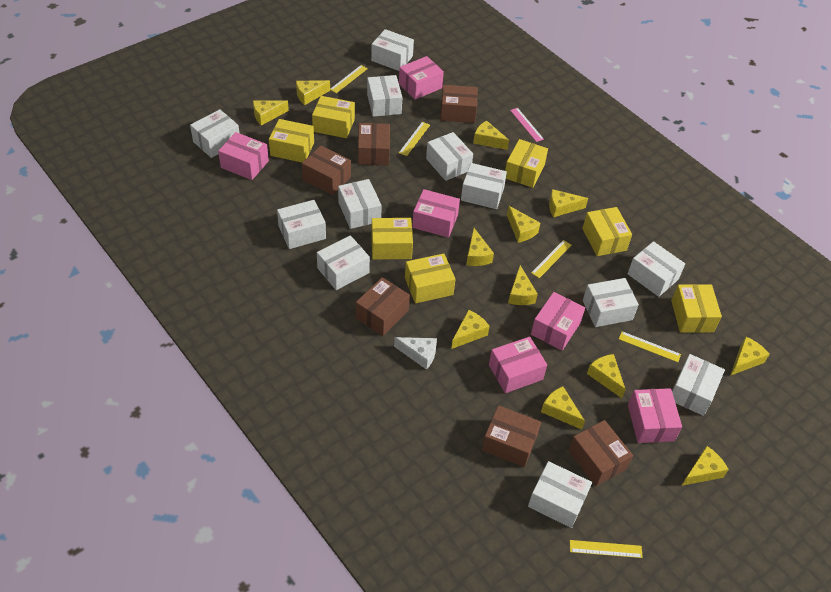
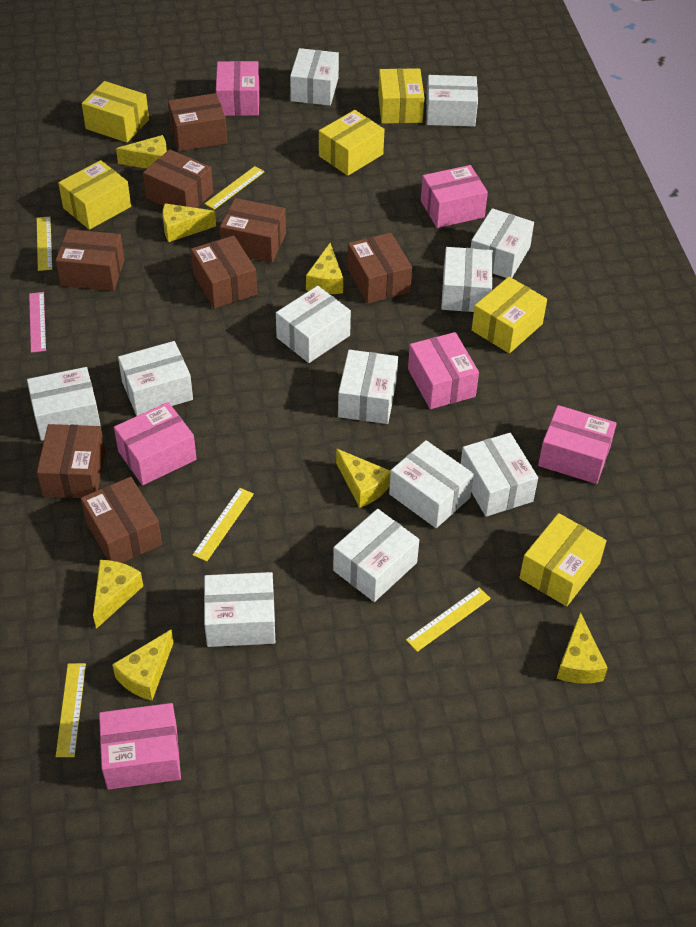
brown box: 6 -> 8
white cheese: 1 -> 0
yellow box: 7 -> 6
yellow cheese: 12 -> 7

